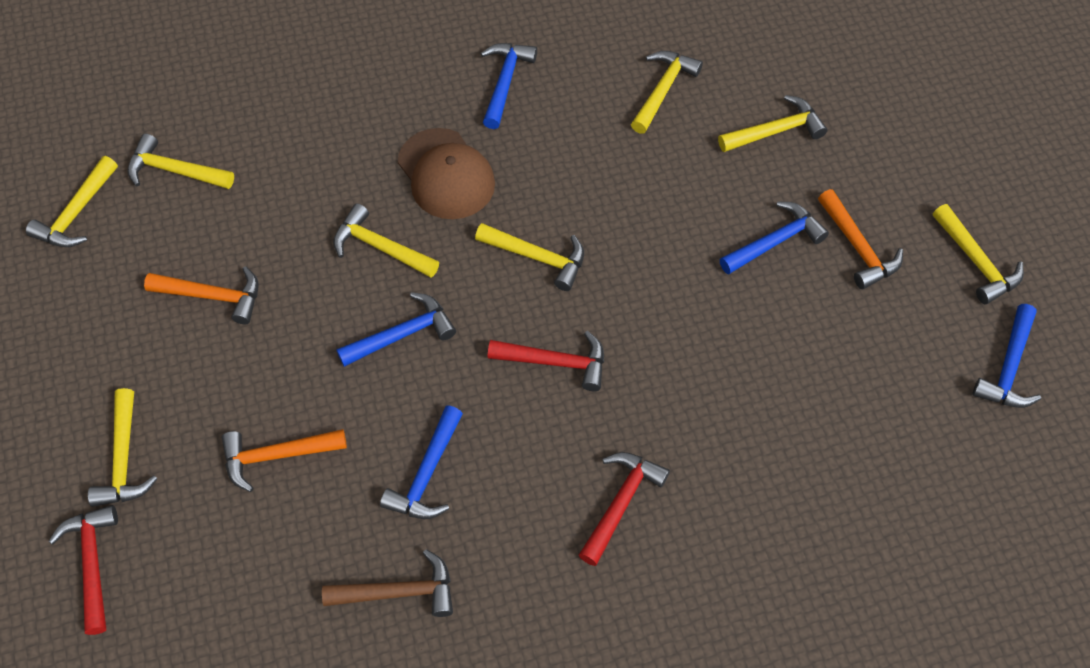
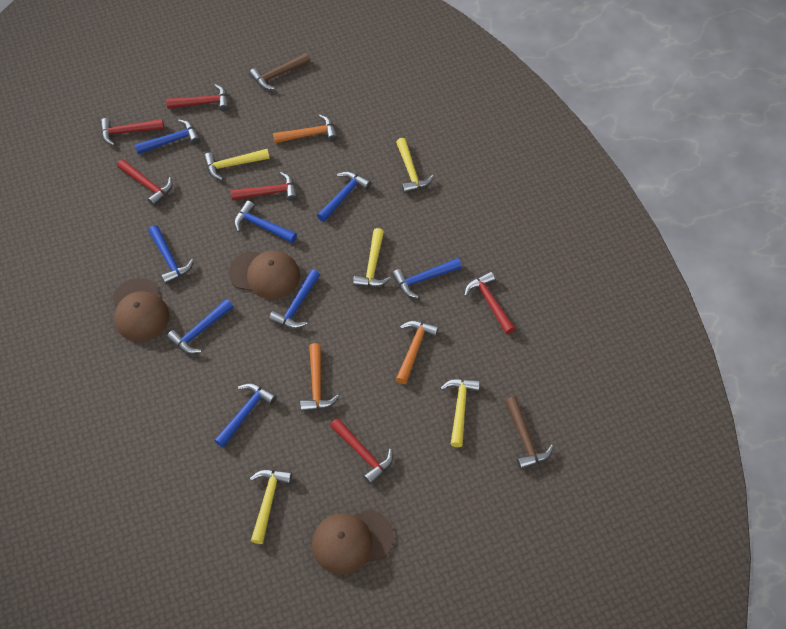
blue hammer: 5 -> 8
brown cap: 1 -> 3
brown hammer: 1 -> 2
red hammer: 3 -> 6
yellow hammer: 8 -> 5

